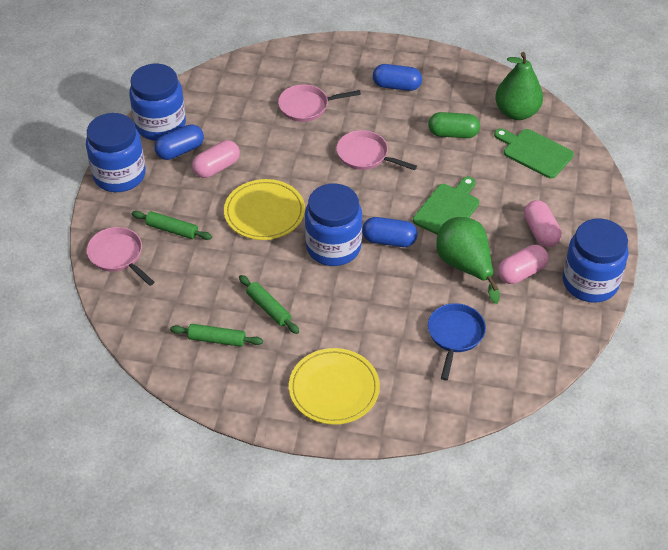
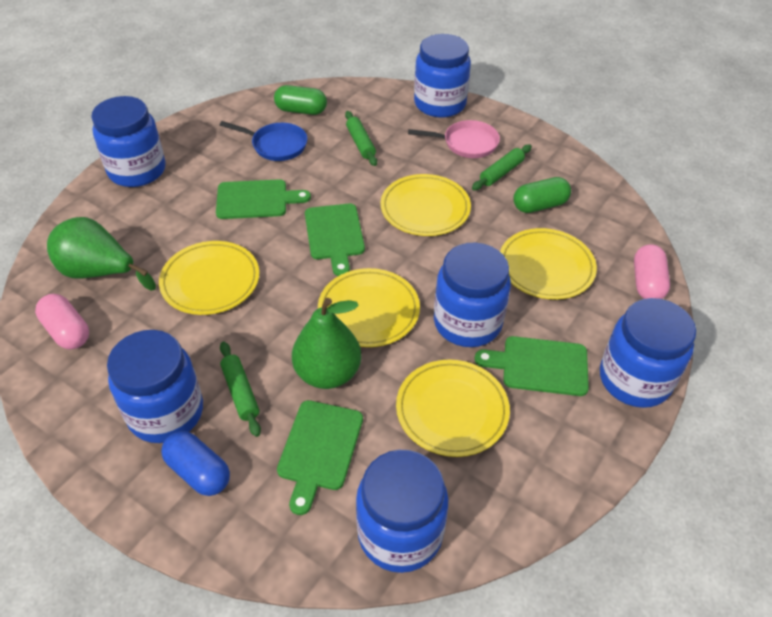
blue capsule: 3 -> 1
blue jar: 4 -> 6
green capsule: 1 -> 2
green cutting board: 2 -> 4
pink capsule: 3 -> 2
pink pan: 3 -> 1
yellow plate: 2 -> 5

